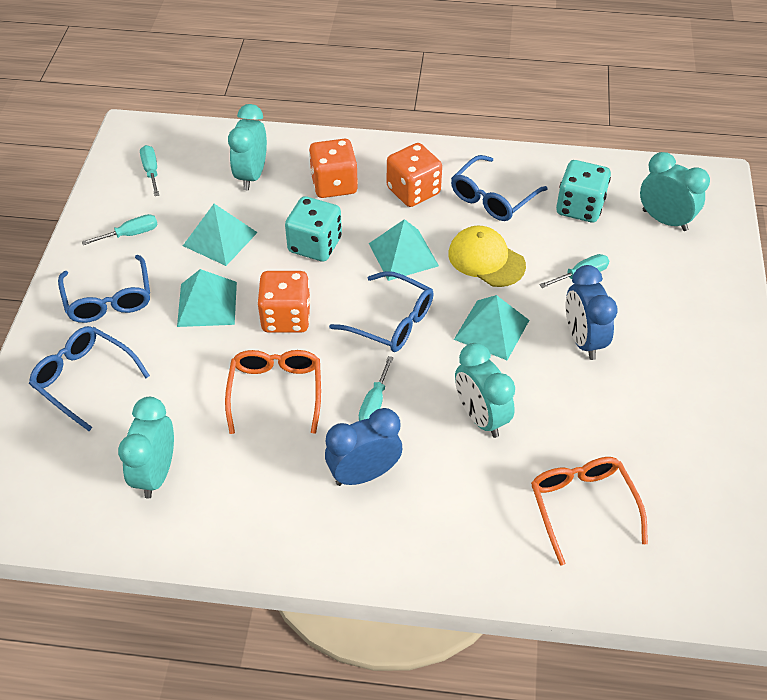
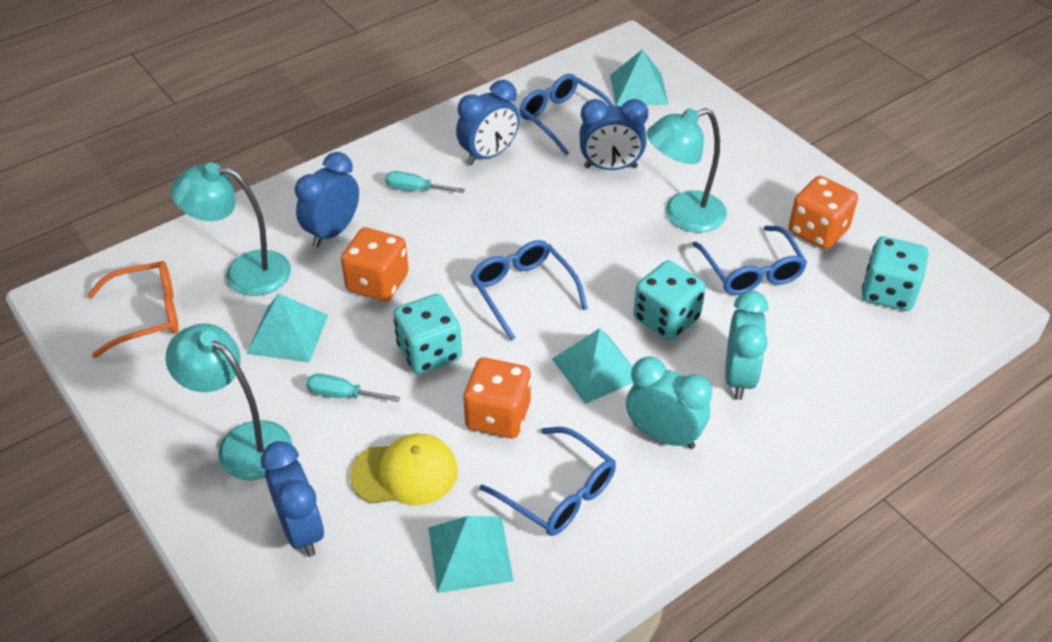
blue clock: 2 -> 4
orange glasses: 2 -> 1
turquoise clock: 4 -> 2
turquoise dice: 2 -> 3
turquoise lamp: 0 -> 3
turquoise screwdriver: 4 -> 2

